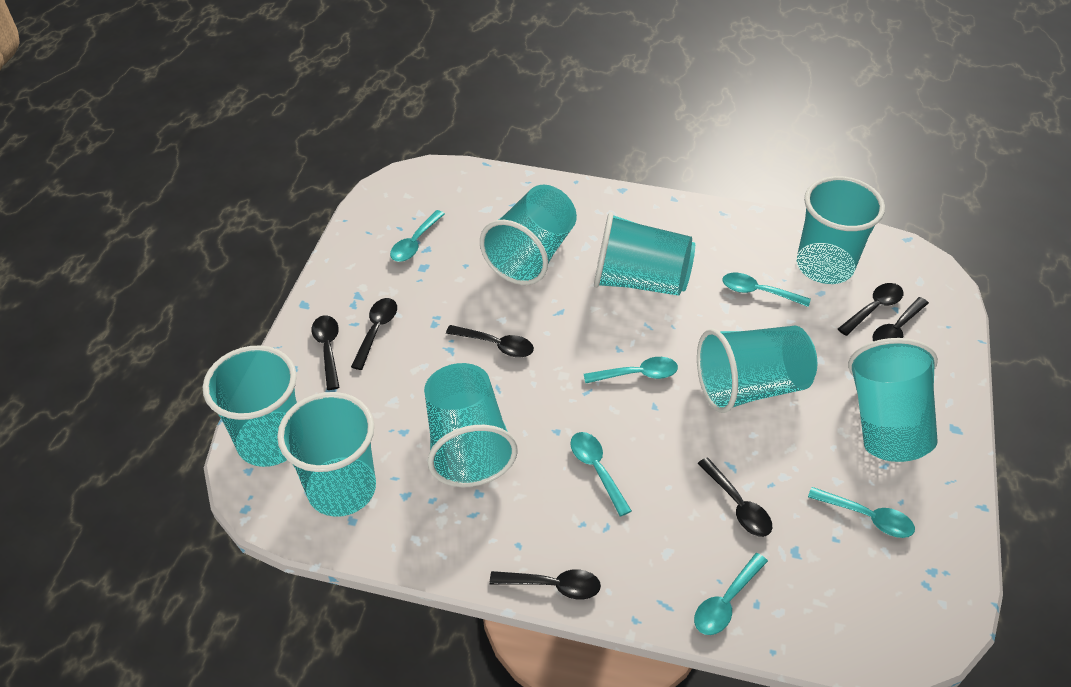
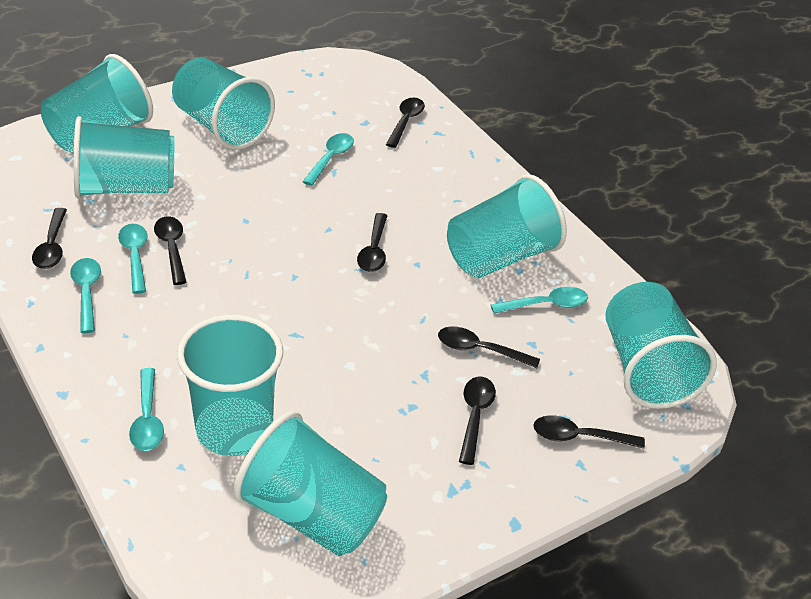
turquoise cup: 8 -> 7
turquoise spoon: 6 -> 5

